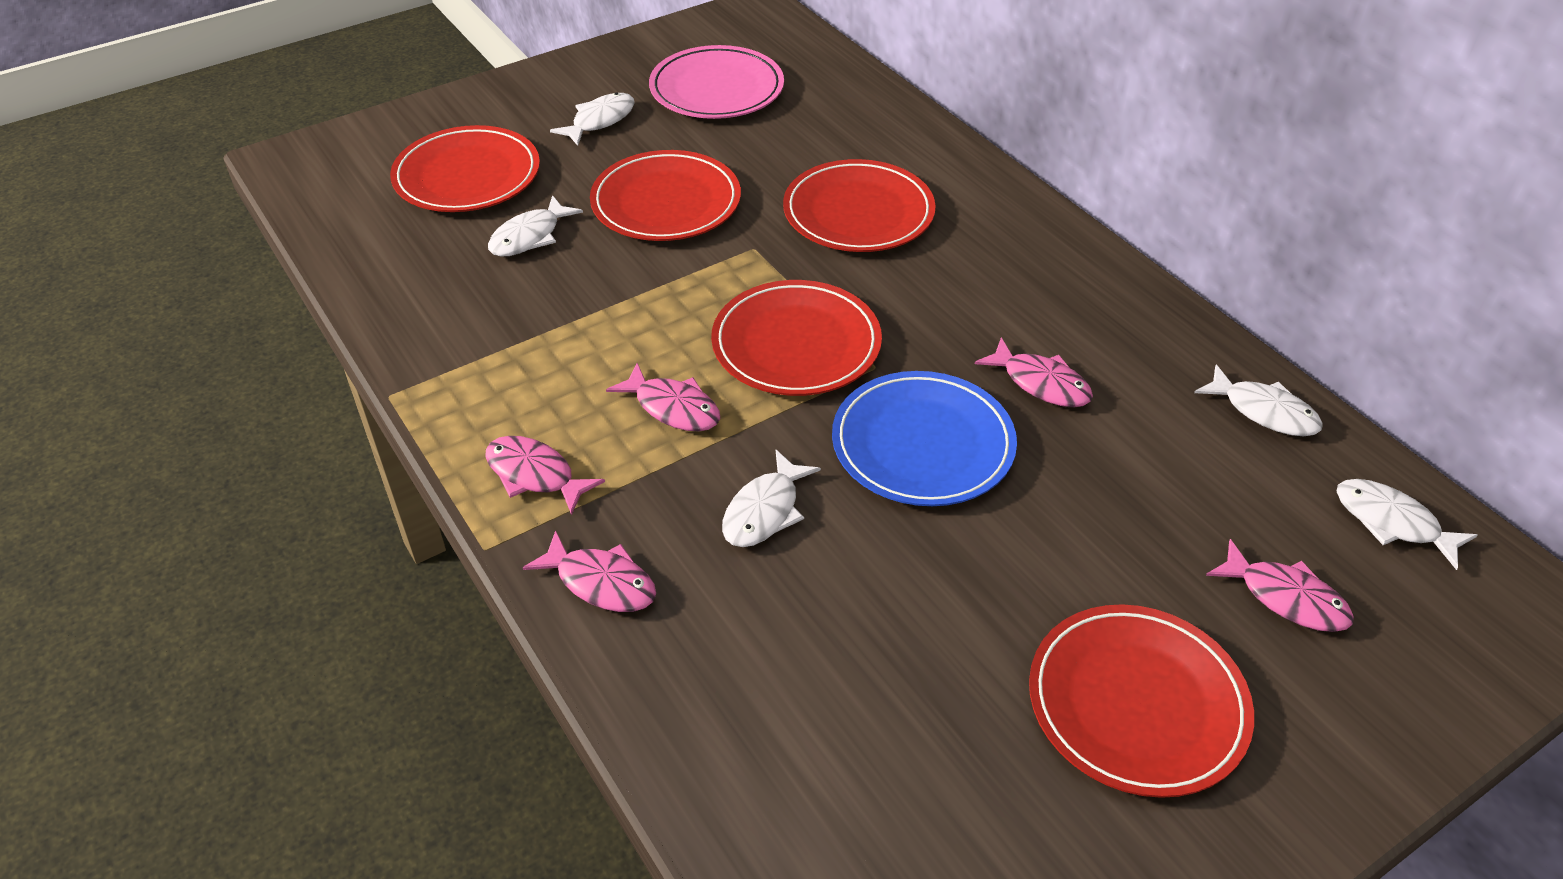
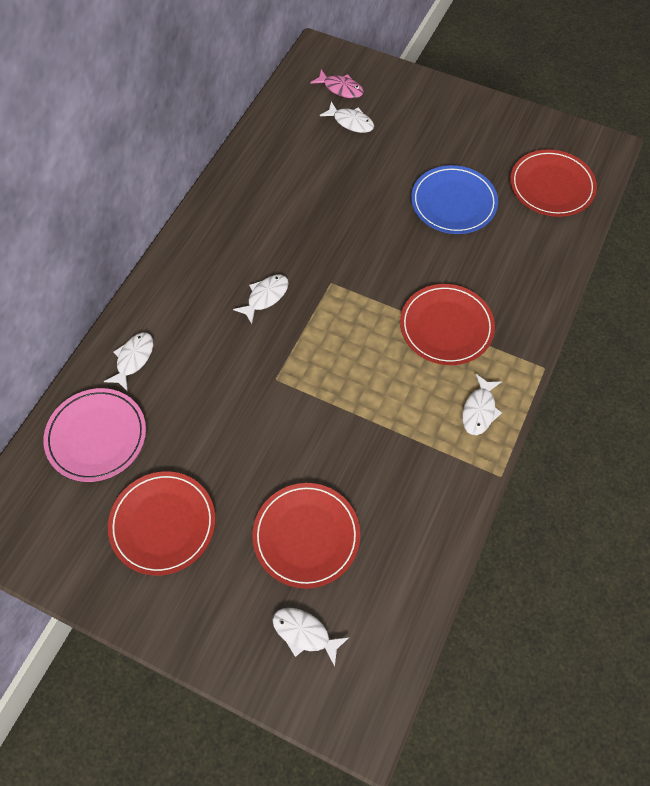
pink fish: 5 -> 1
red plate: 5 -> 4

